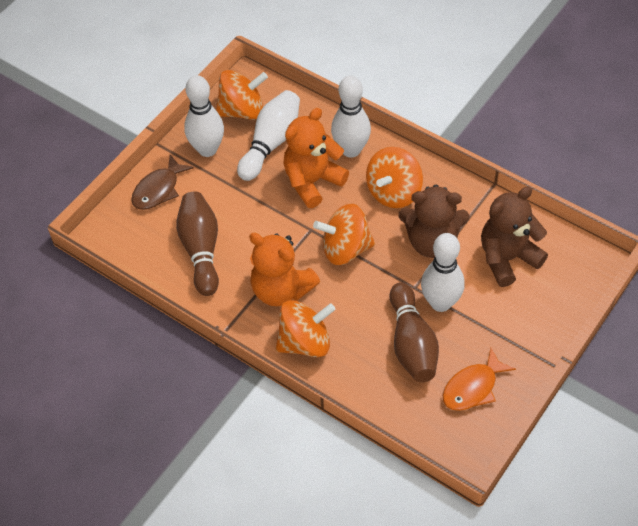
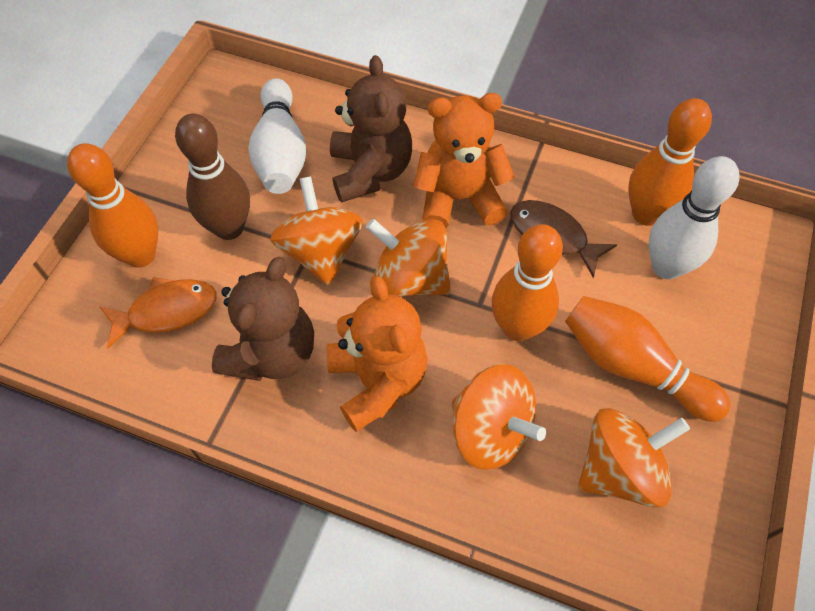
brown bowling pin: 2 -> 1
orange bowling pin: 0 -> 4
white bowling pin: 4 -> 2

